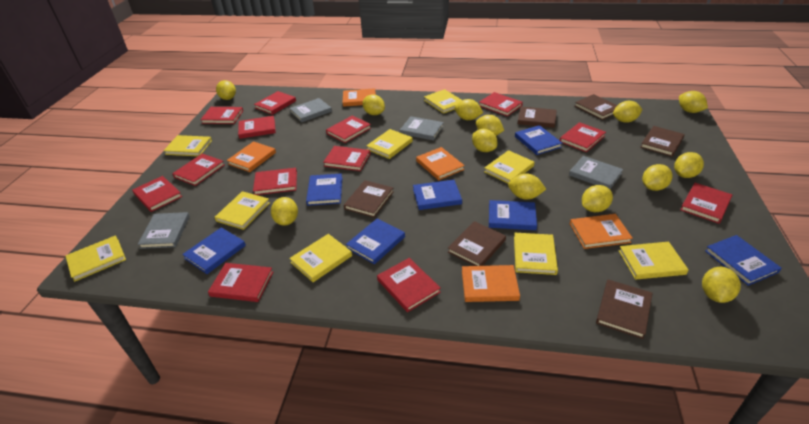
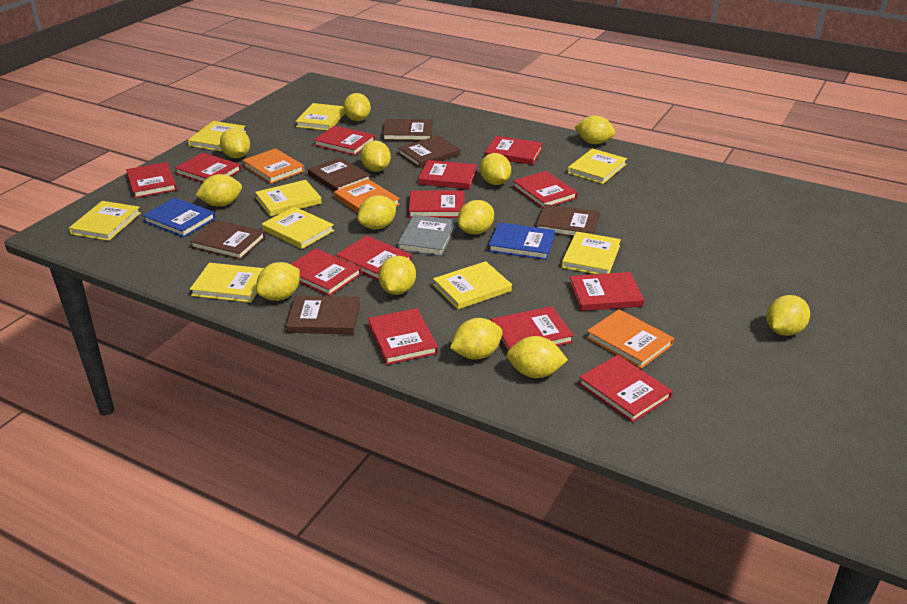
blue book: 7 -> 2
grey book: 4 -> 1
orange book: 5 -> 3

